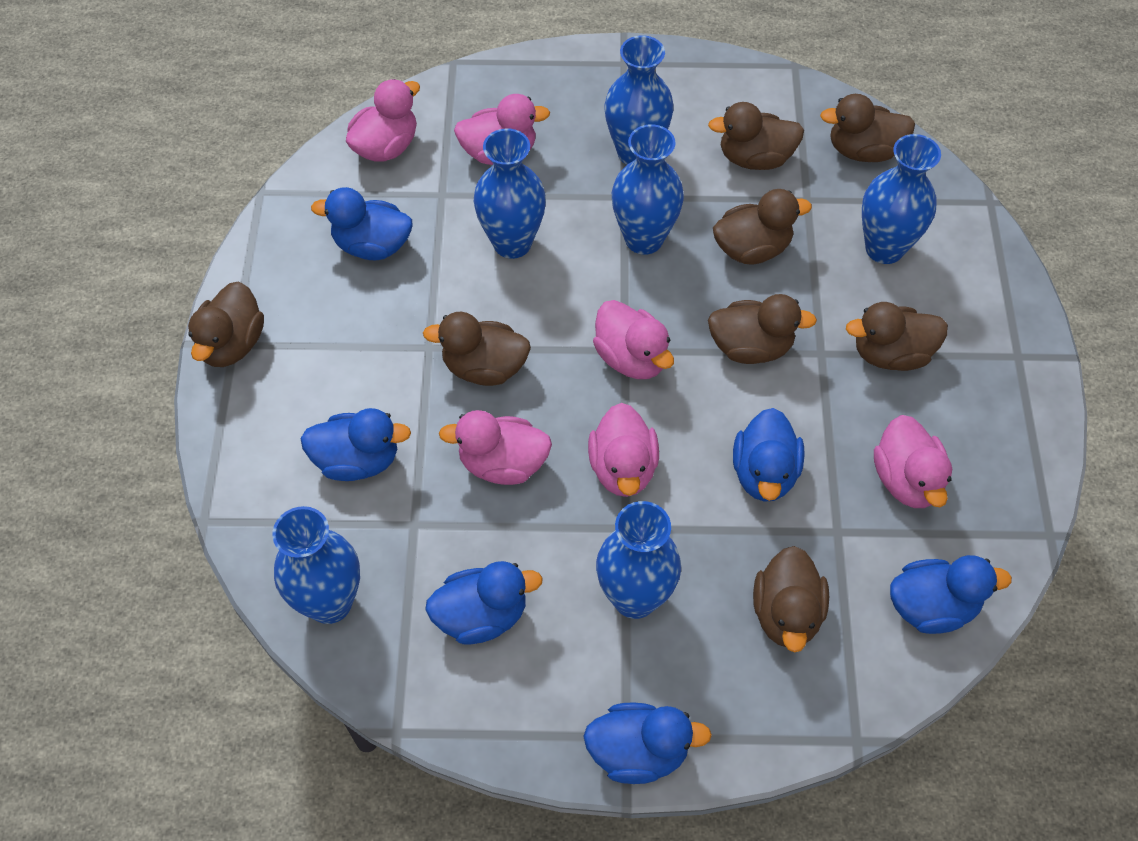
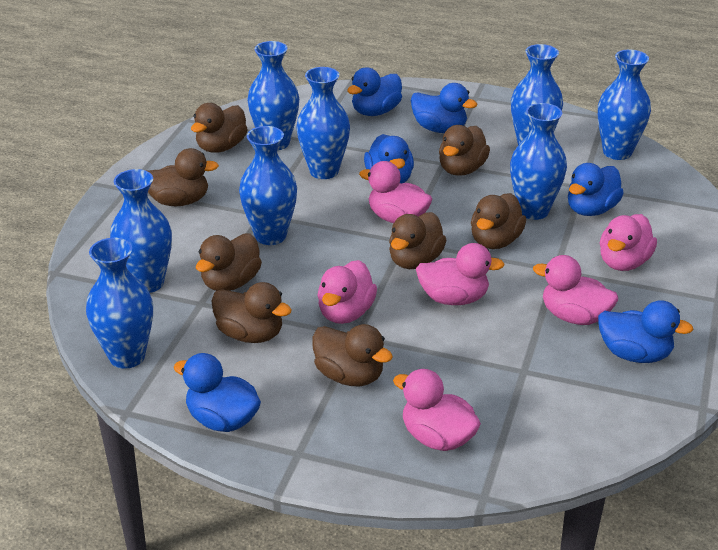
blue vase: 6 -> 8

